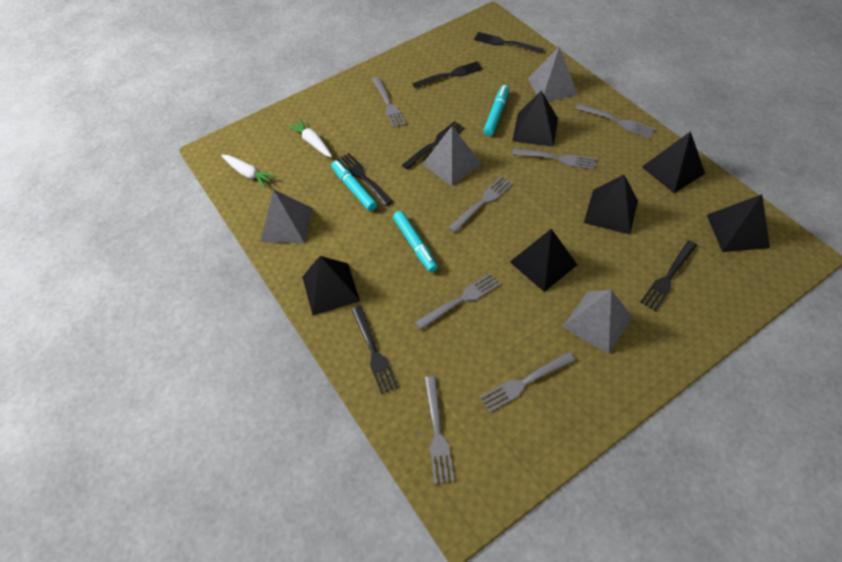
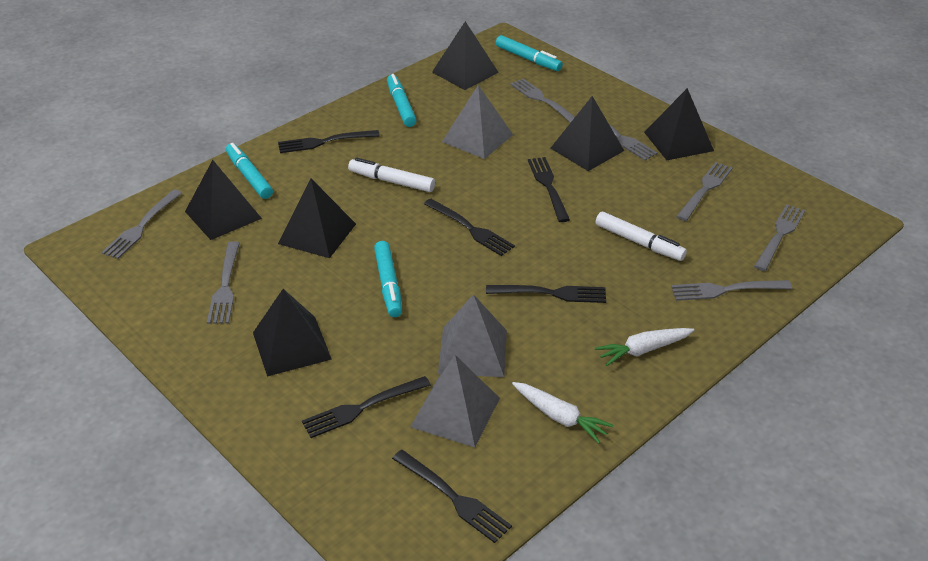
grey pyramid: 4 -> 3
turquoise marker: 3 -> 4
white marker: 0 -> 2

